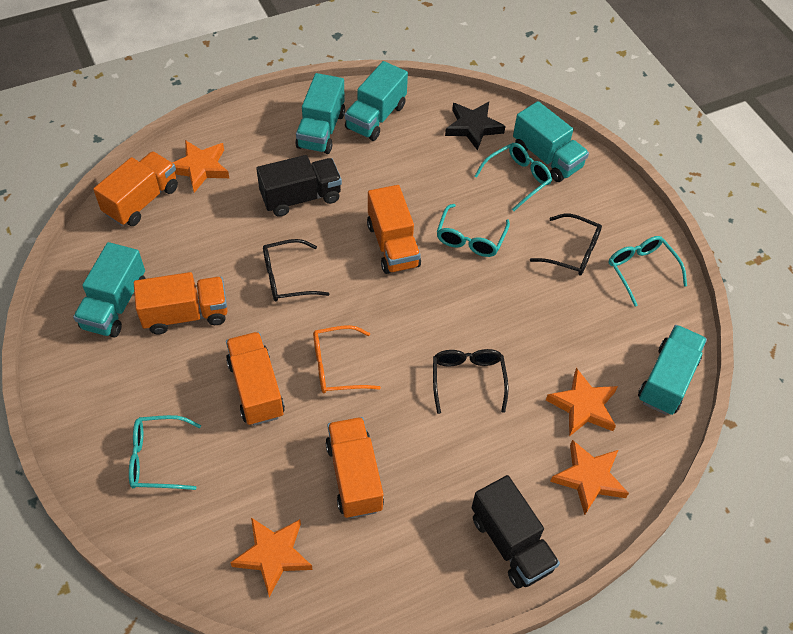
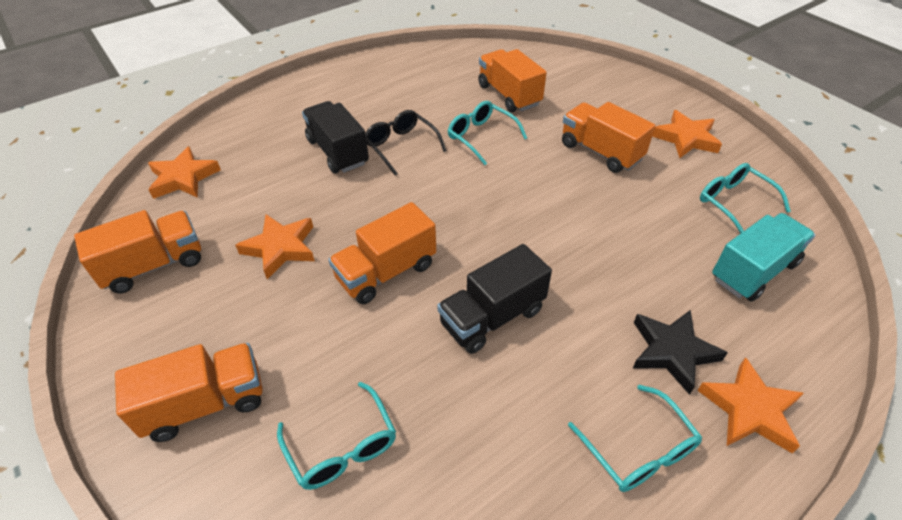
black glasses: 3 -> 1
orange glasses: 1 -> 0
turquoise truck: 5 -> 1

